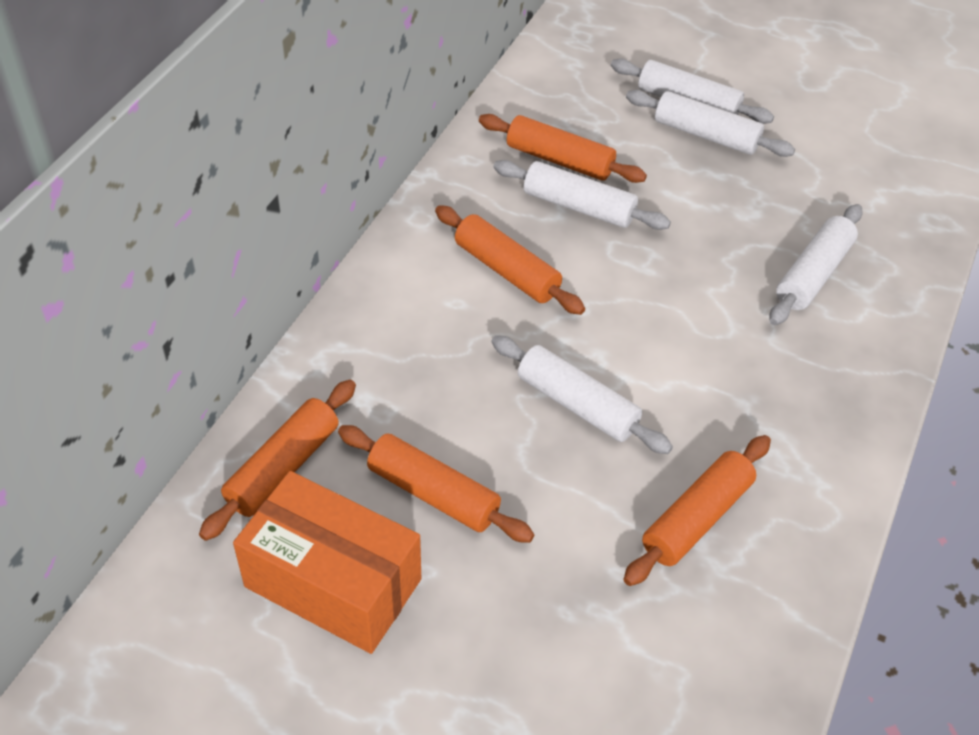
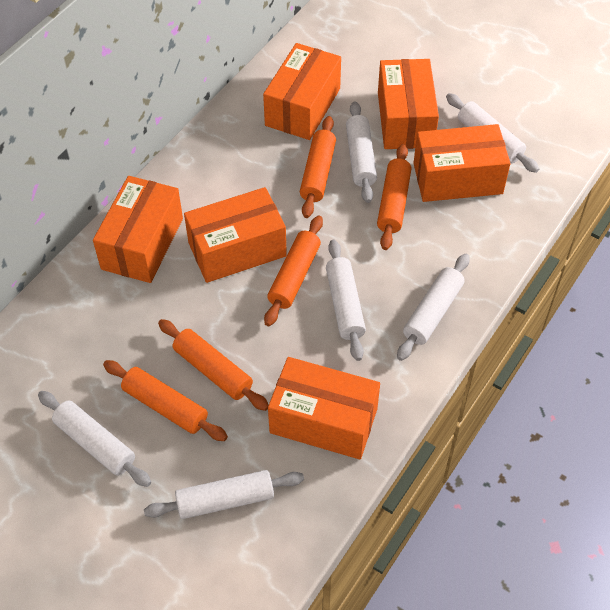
orange box: 1 -> 6
white rolling pin: 5 -> 6

